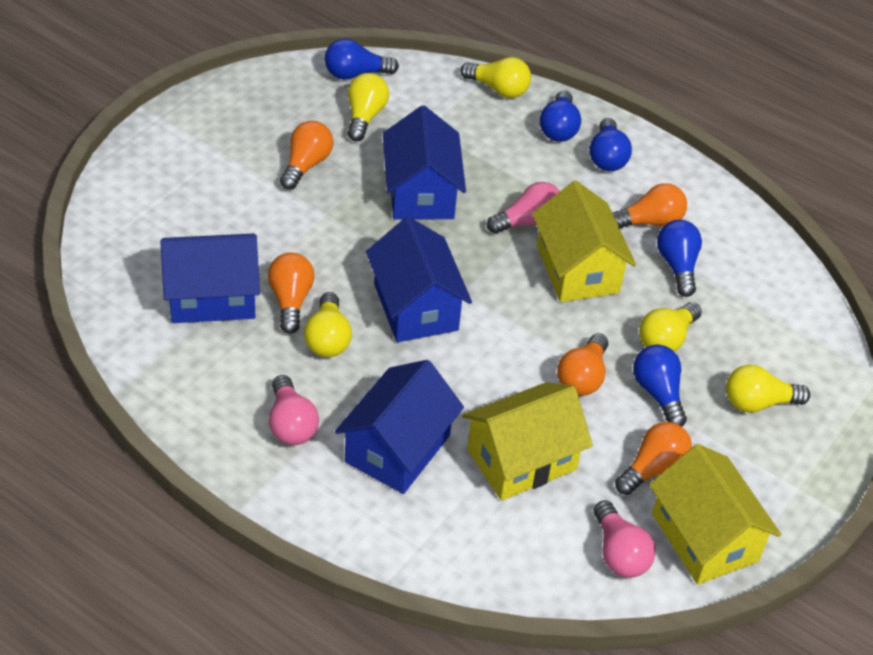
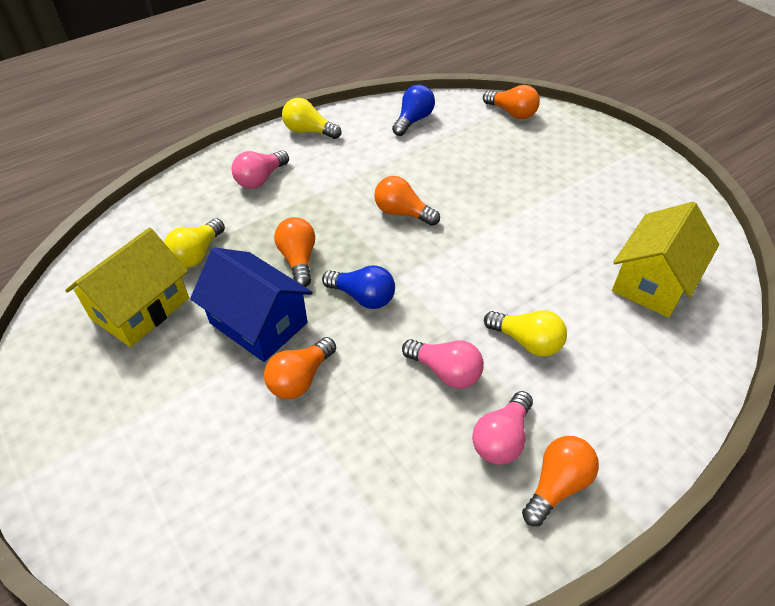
blue house: 4 -> 1
blue light bulb: 5 -> 2
yellow house: 3 -> 2
yellow light bulb: 5 -> 3

